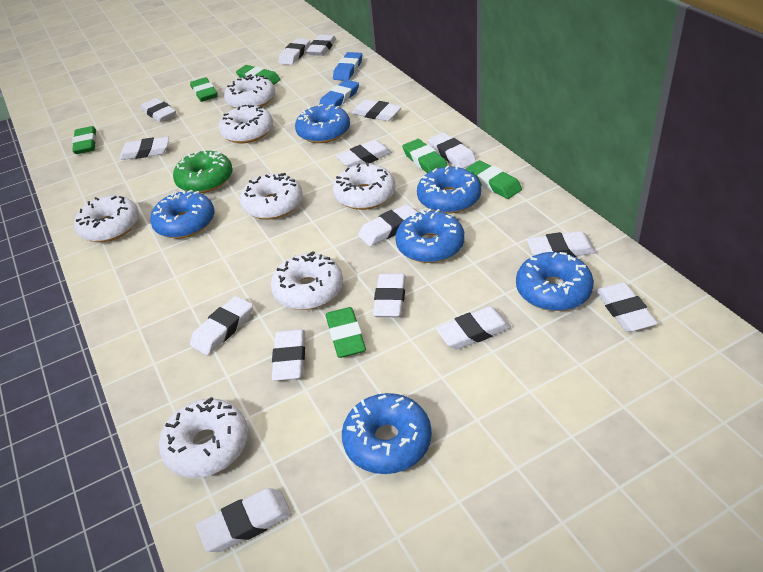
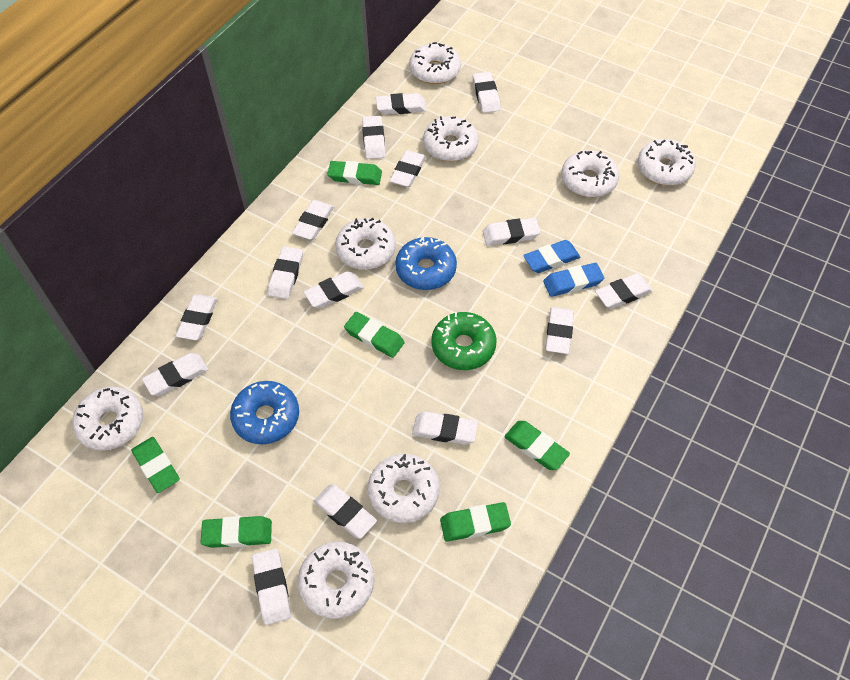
blue donut: 6 -> 2
white donut: 7 -> 8

